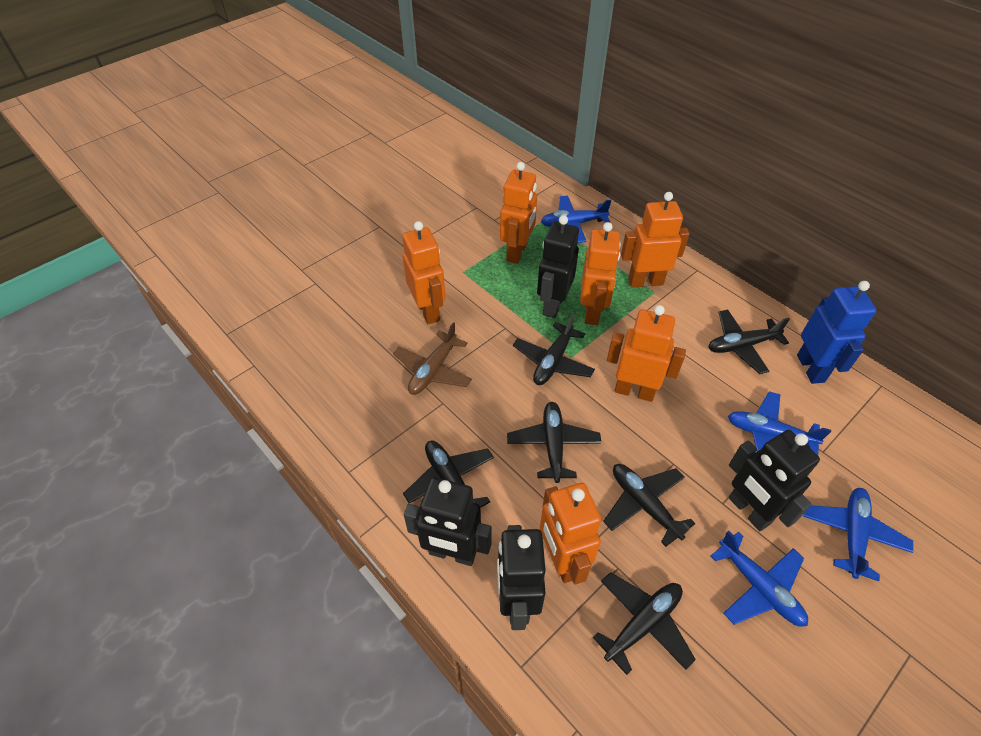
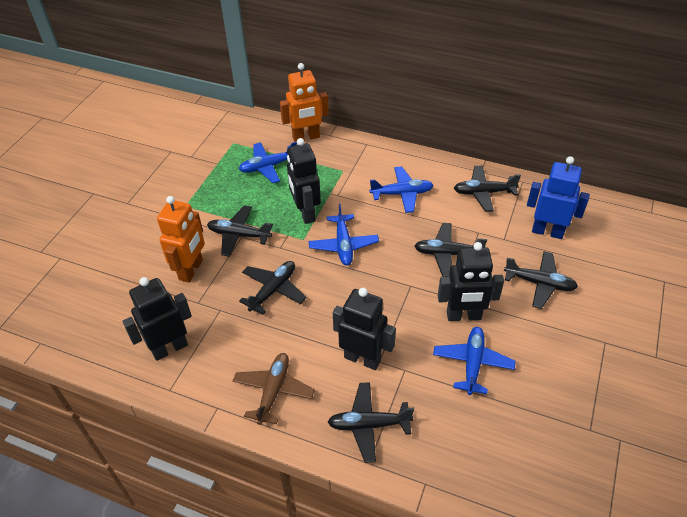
orange robot: 6 -> 2

